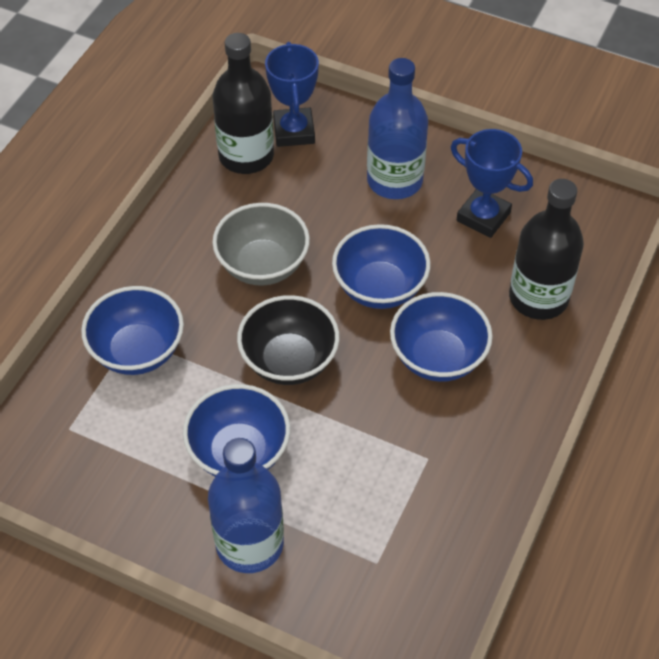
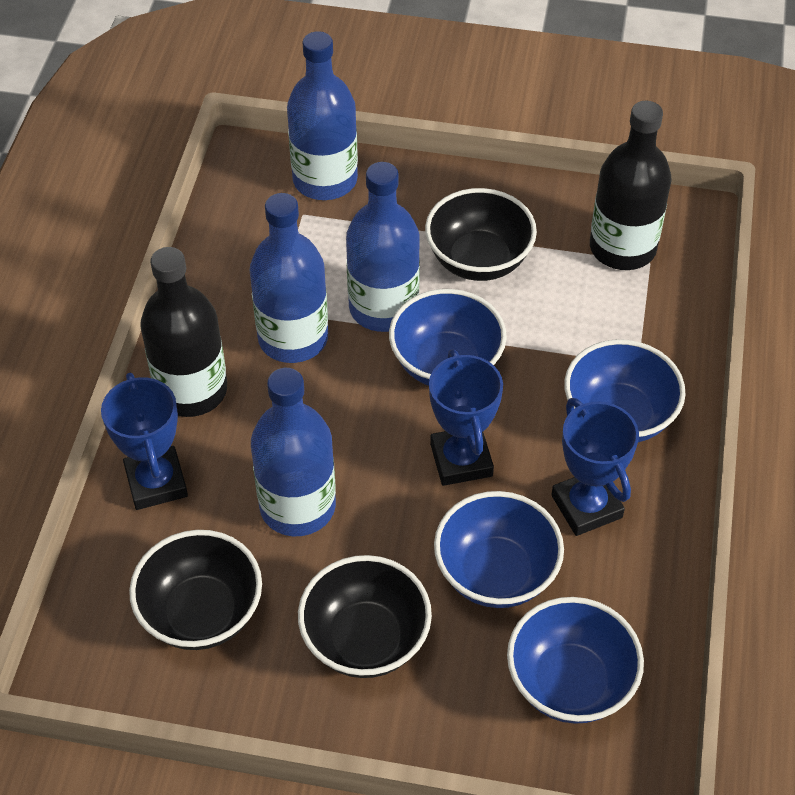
black bowl: 1 -> 3
blue bottle: 2 -> 4
blue trophy: 2 -> 3
grey bowl: 1 -> 0

